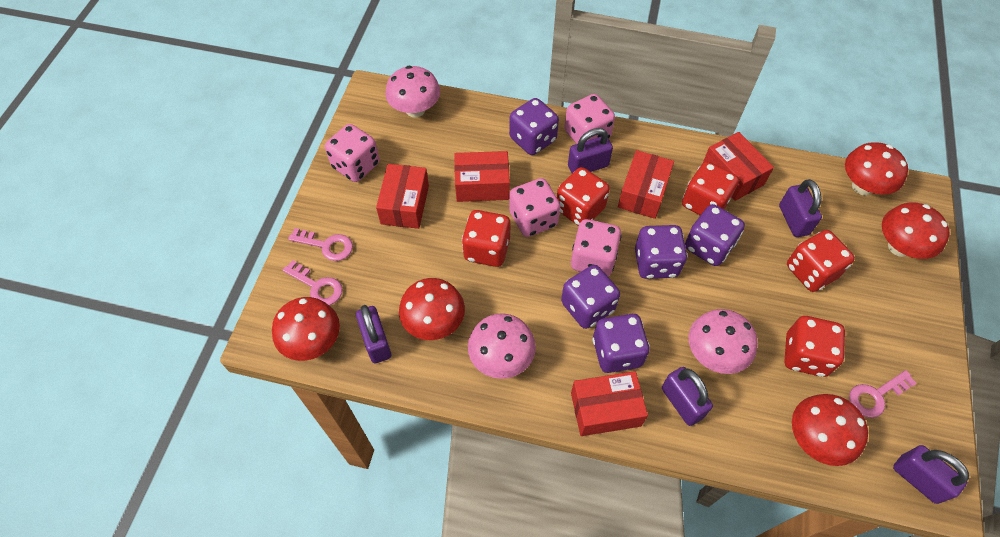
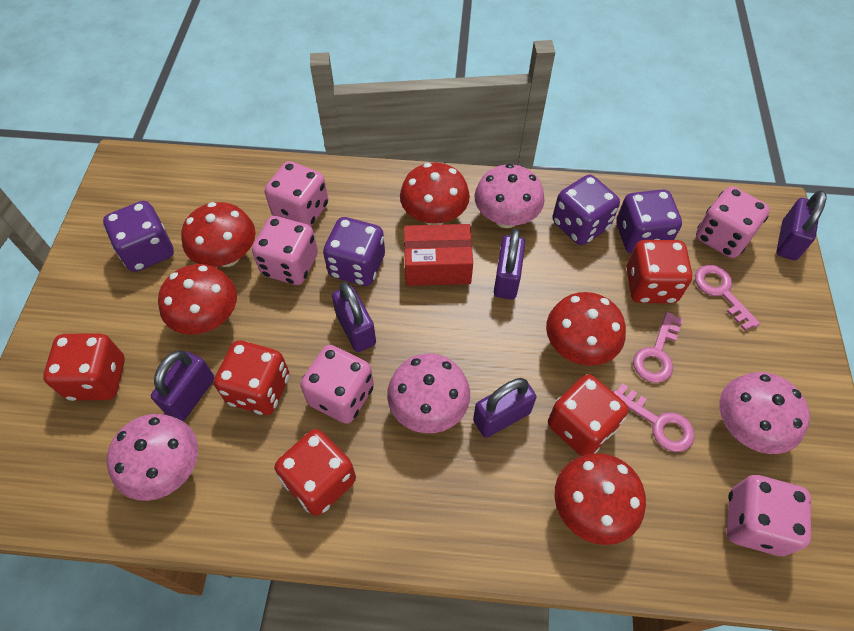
pink dice: 4 -> 5
pink mushroom: 3 -> 4
purple dice: 5 -> 4
red box: 5 -> 1

